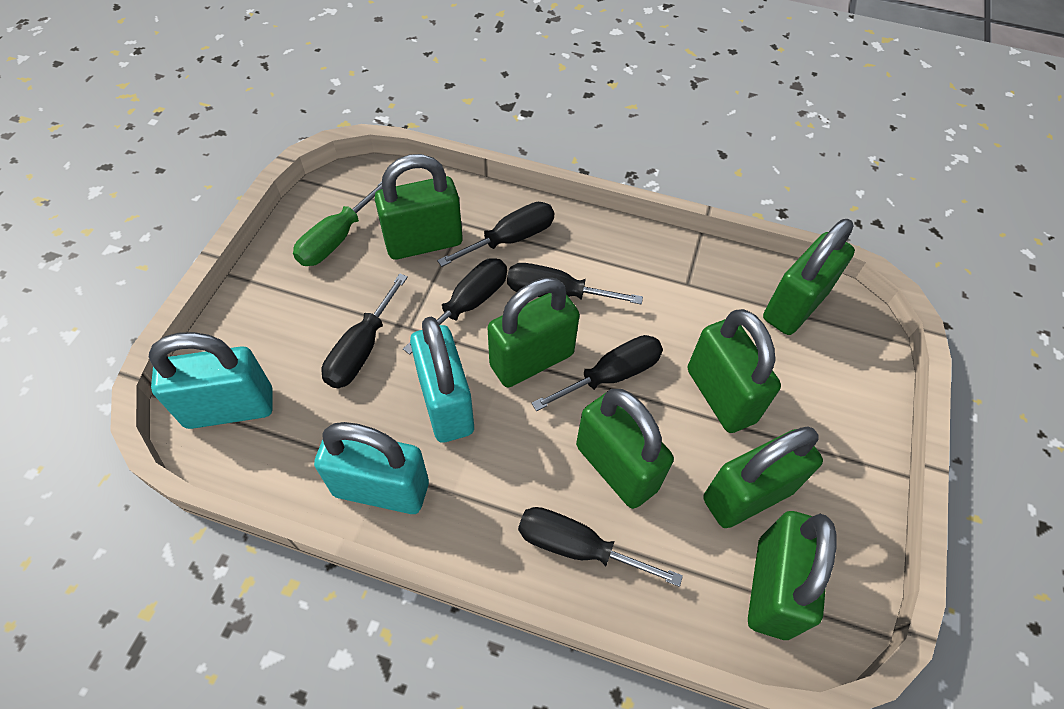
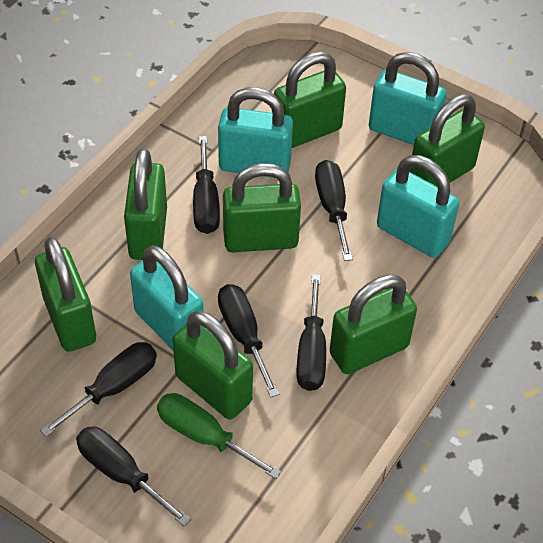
turquoise padlock: 3 -> 4

